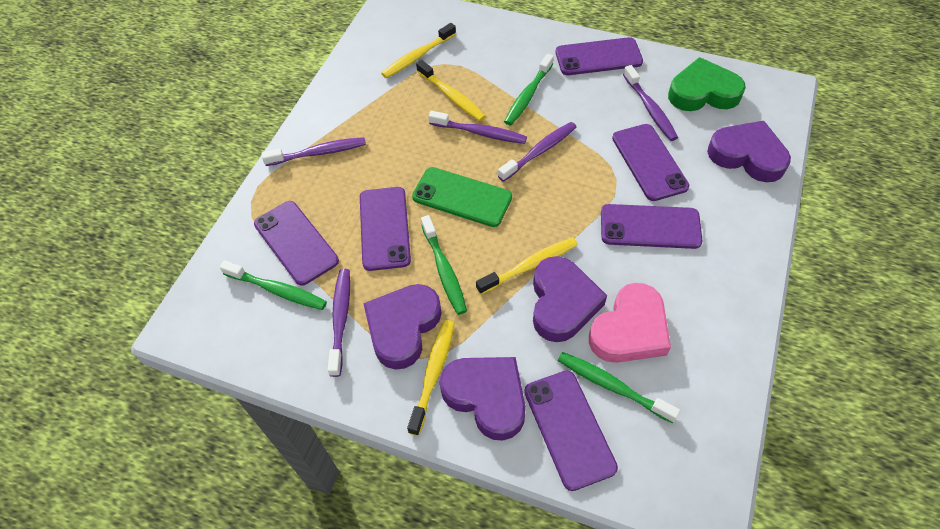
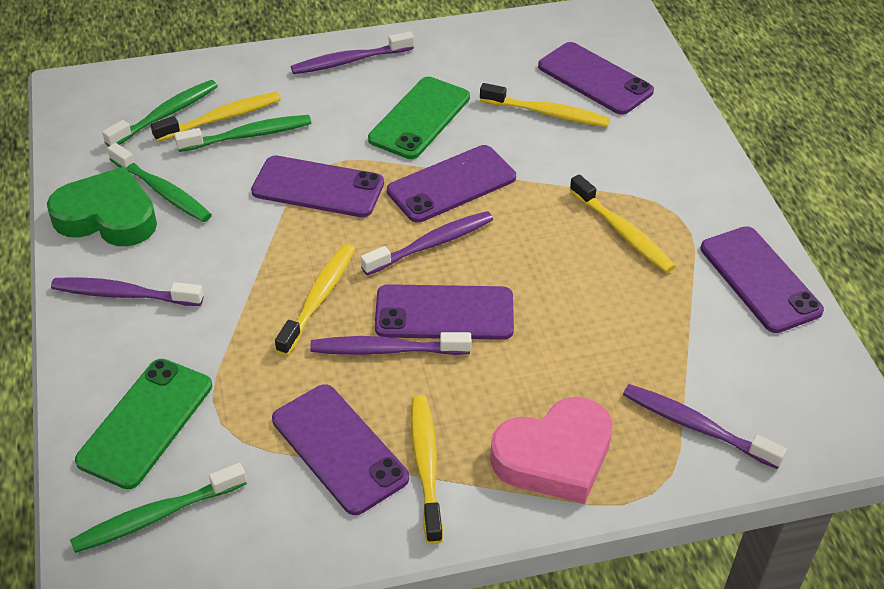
green phone: 1 -> 2
purple heart: 4 -> 0
yellow toothbrush: 4 -> 5

